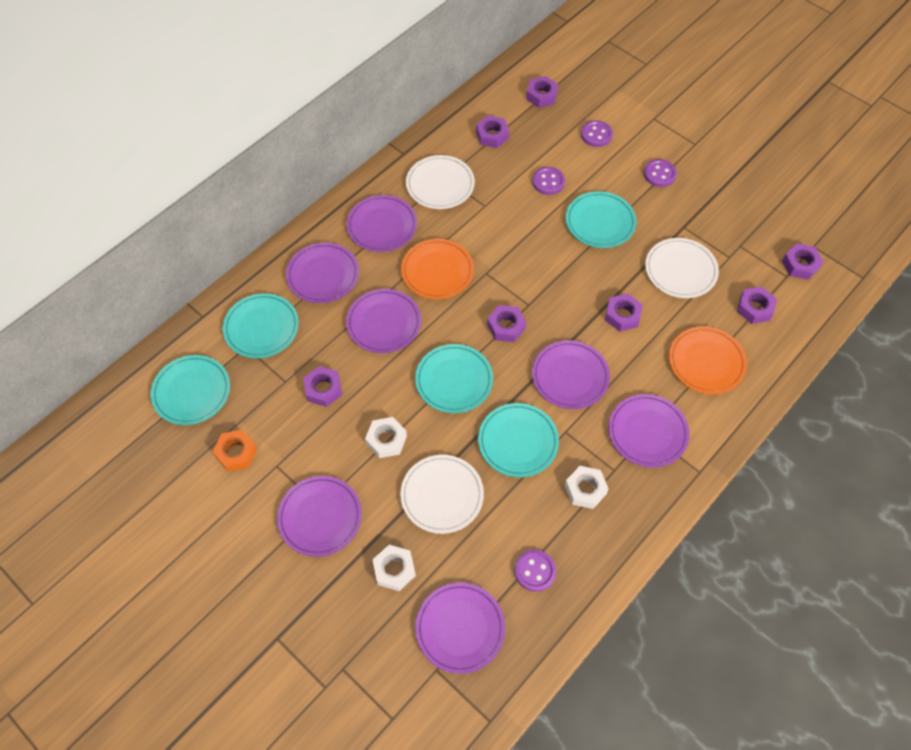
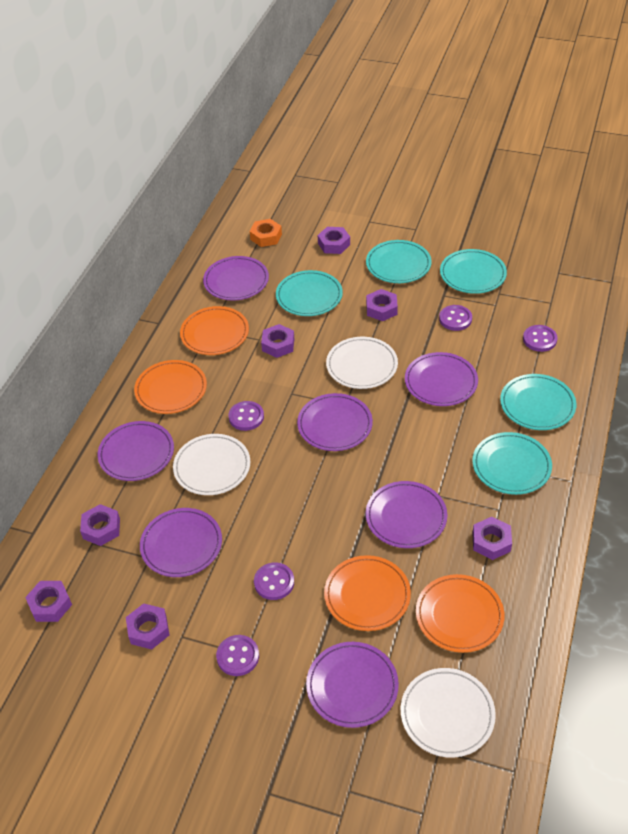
orange plate: 2 -> 4
purple button: 4 -> 5
white nut: 3 -> 0

